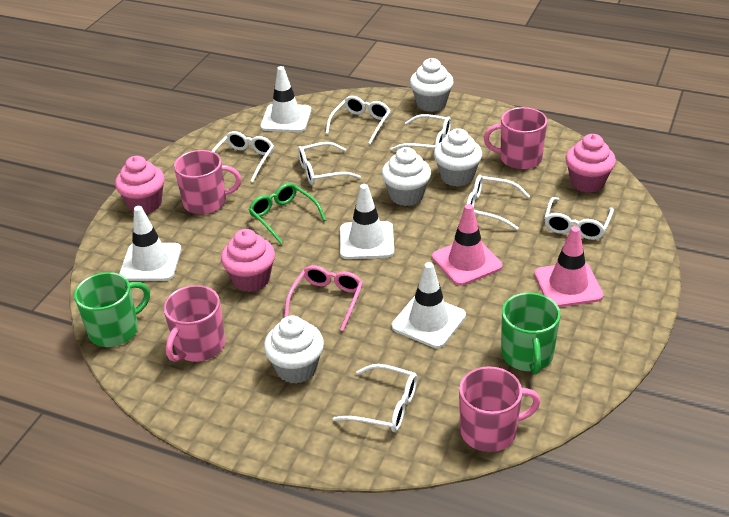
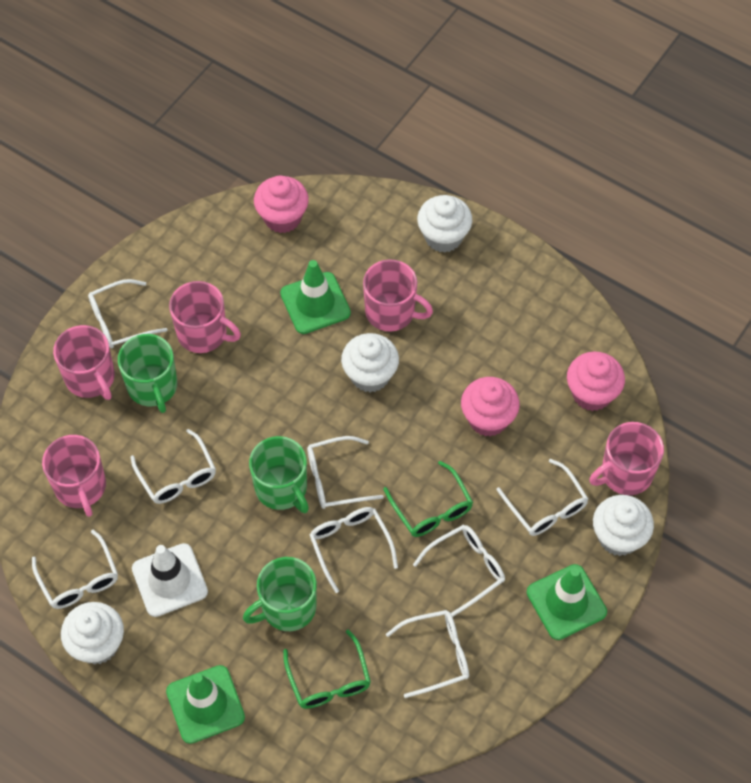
green glasses: 1 -> 2
green mug: 2 -> 3
green traffic cone: 0 -> 3
pink glasses: 1 -> 0
pink mug: 4 -> 5
pink traffic cone: 2 -> 0
white glasses: 7 -> 8
white traffic cone: 4 -> 1

